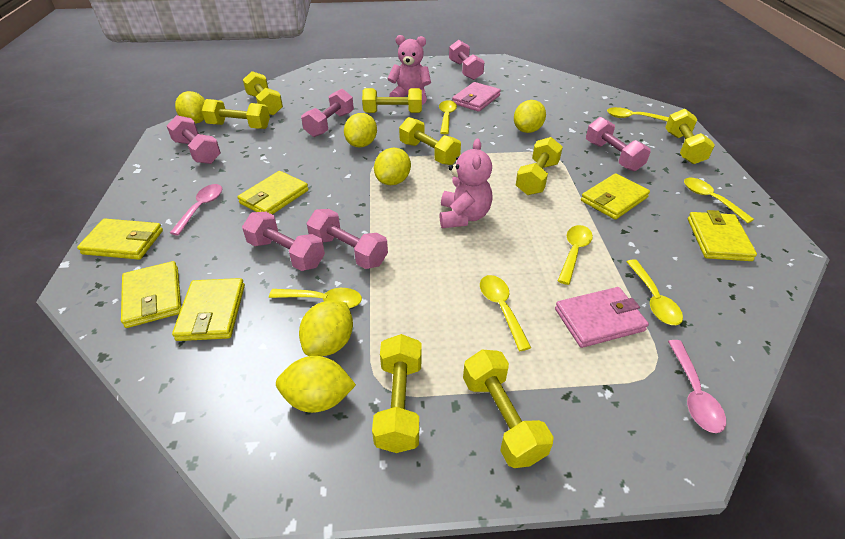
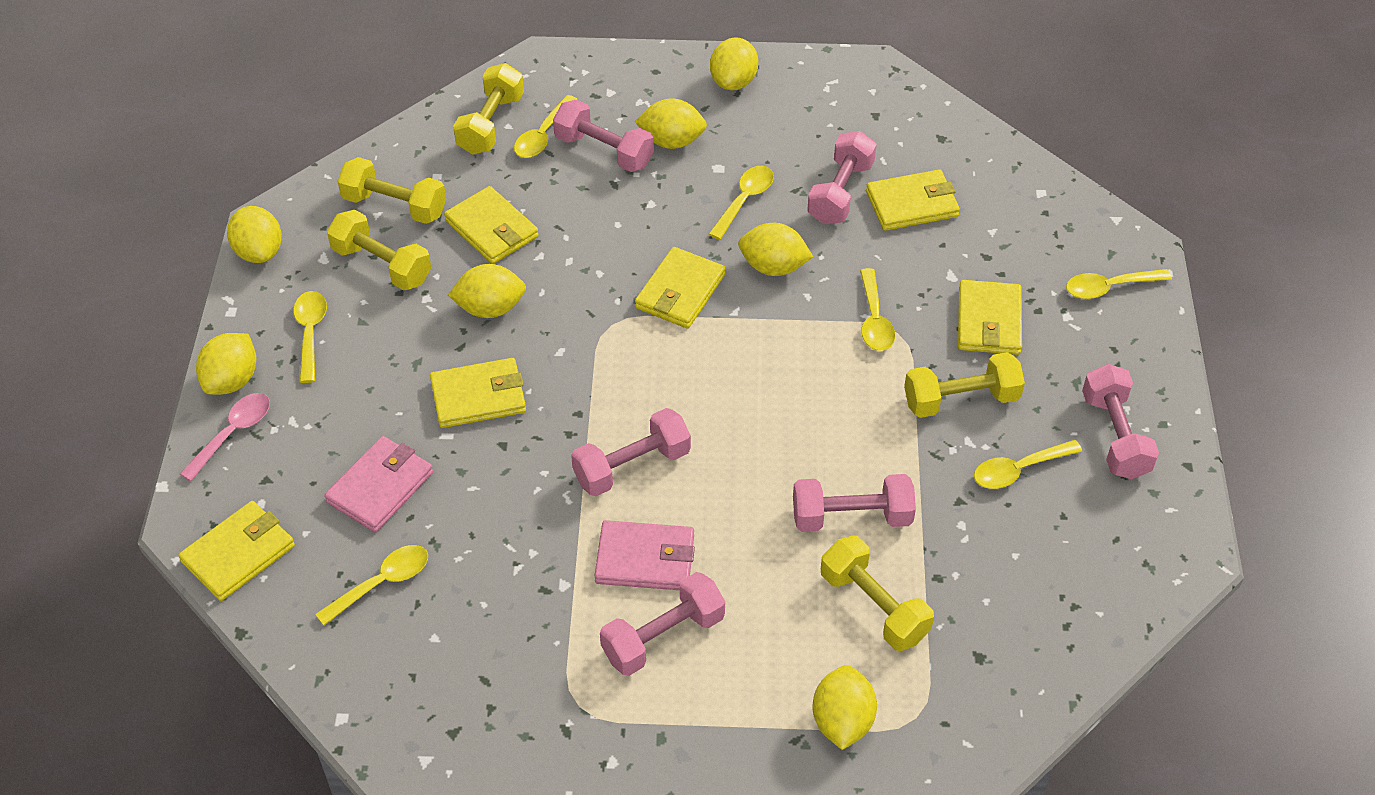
pink spoon: 2 -> 1
pink teddy bear: 2 -> 0
yellow dumbbell: 8 -> 5
yellow lemon: 6 -> 7

